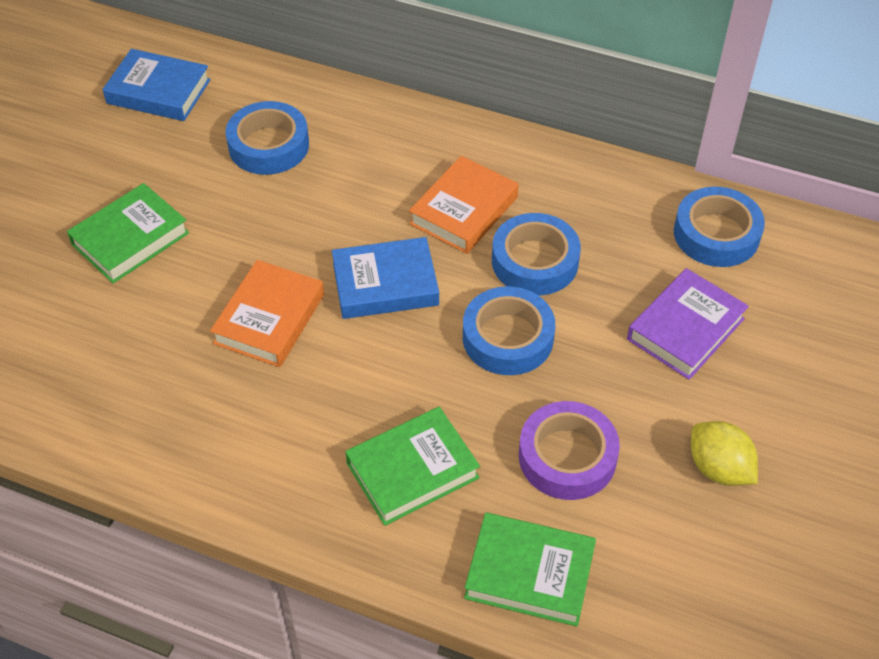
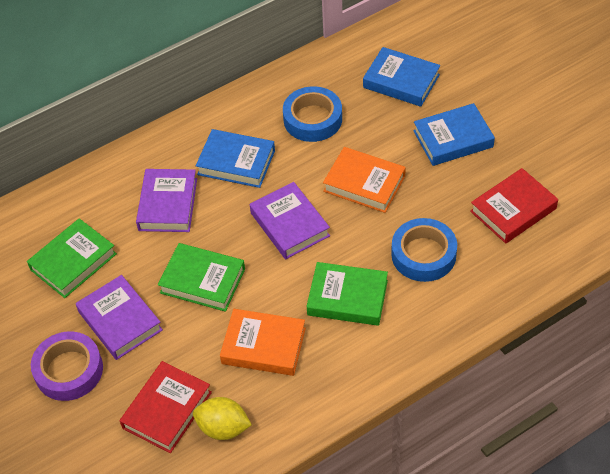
blue book: 2 -> 3
blue tape: 4 -> 2
purple book: 1 -> 3
red book: 0 -> 2

